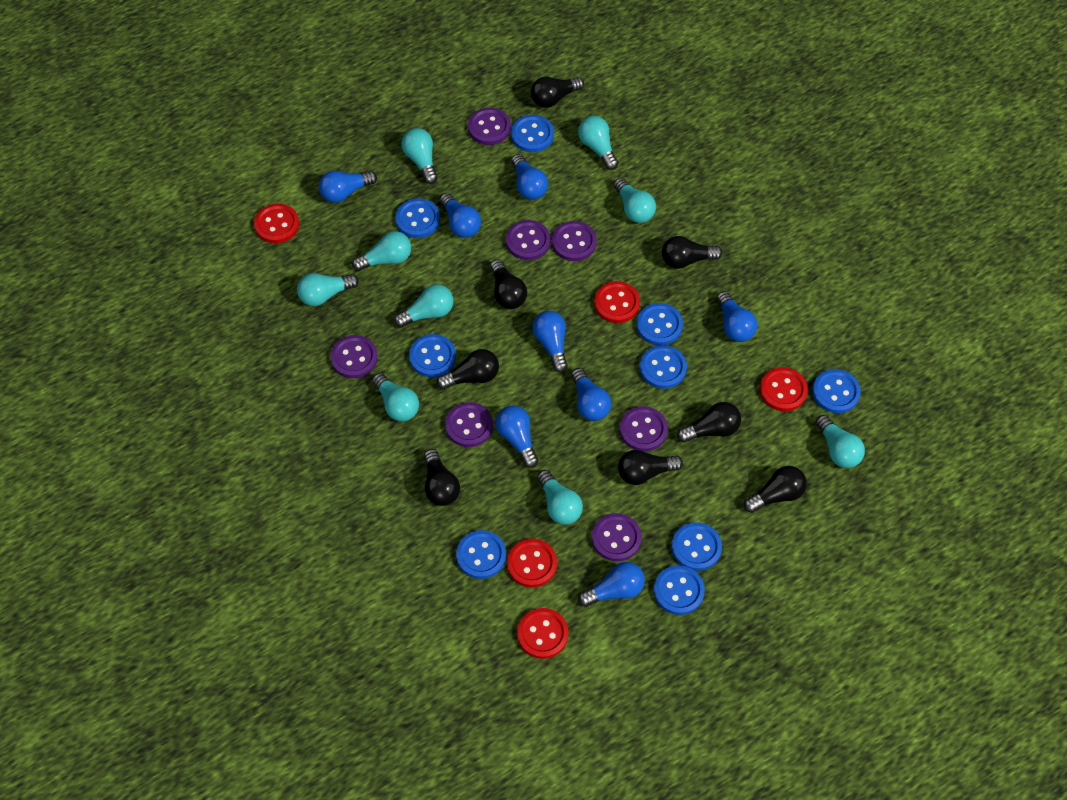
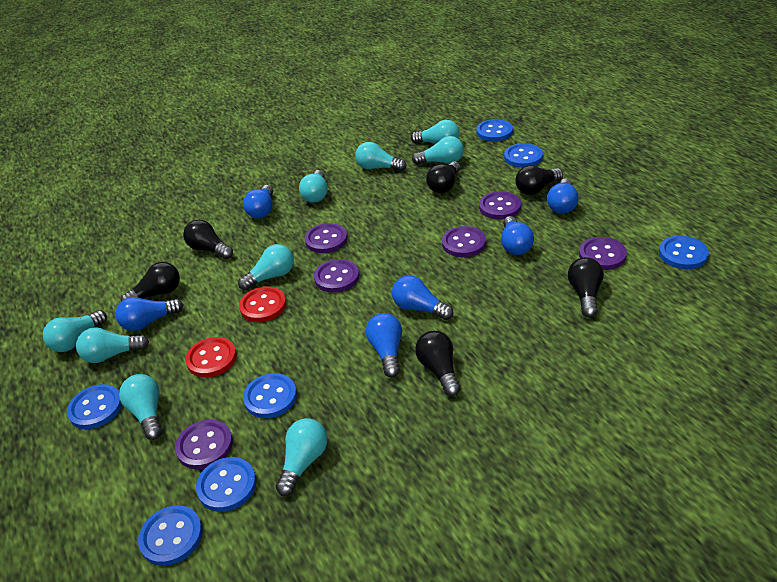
black light bulb: 8 -> 6
blue button: 9 -> 7
blue light bulb: 8 -> 6
purple button: 7 -> 6
red button: 5 -> 2

